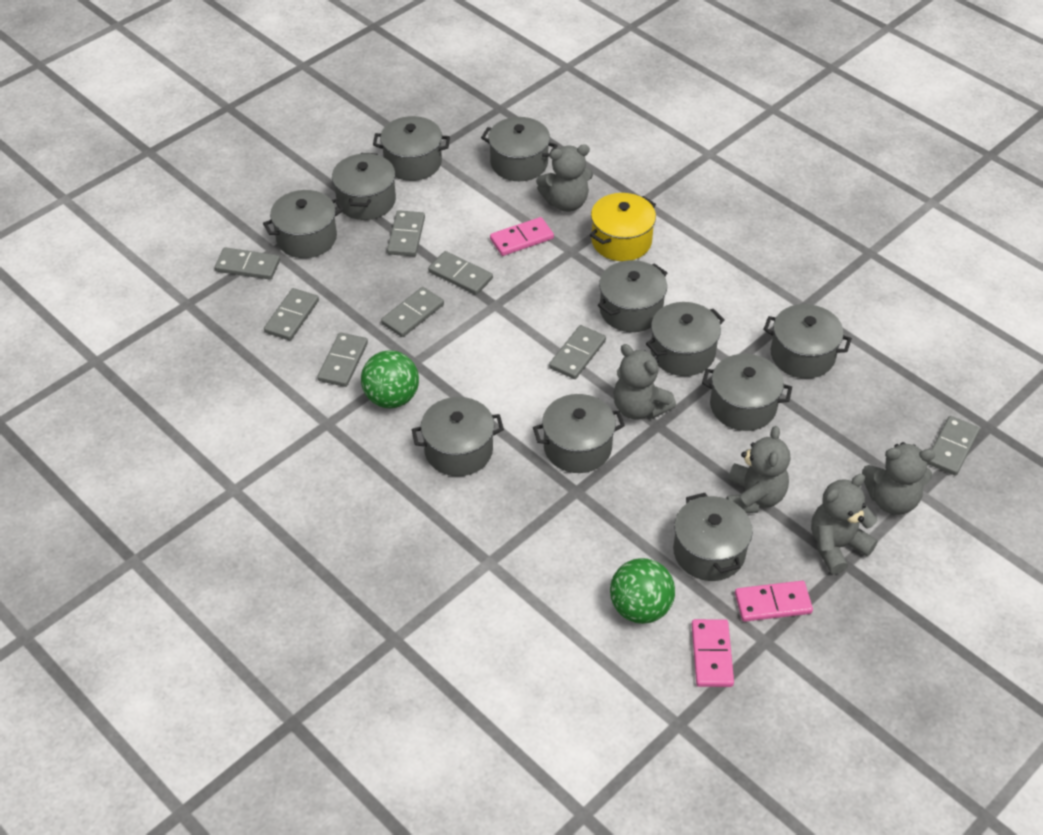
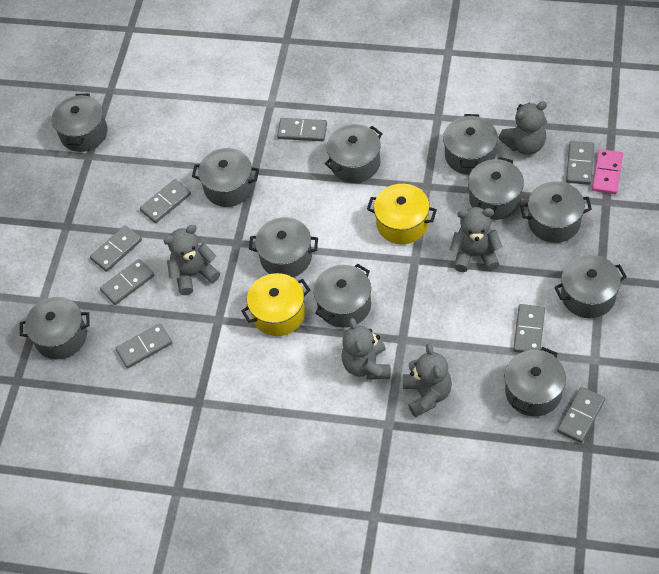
green ball: 2 -> 0
pink domino: 3 -> 1
yellow pot: 1 -> 2

